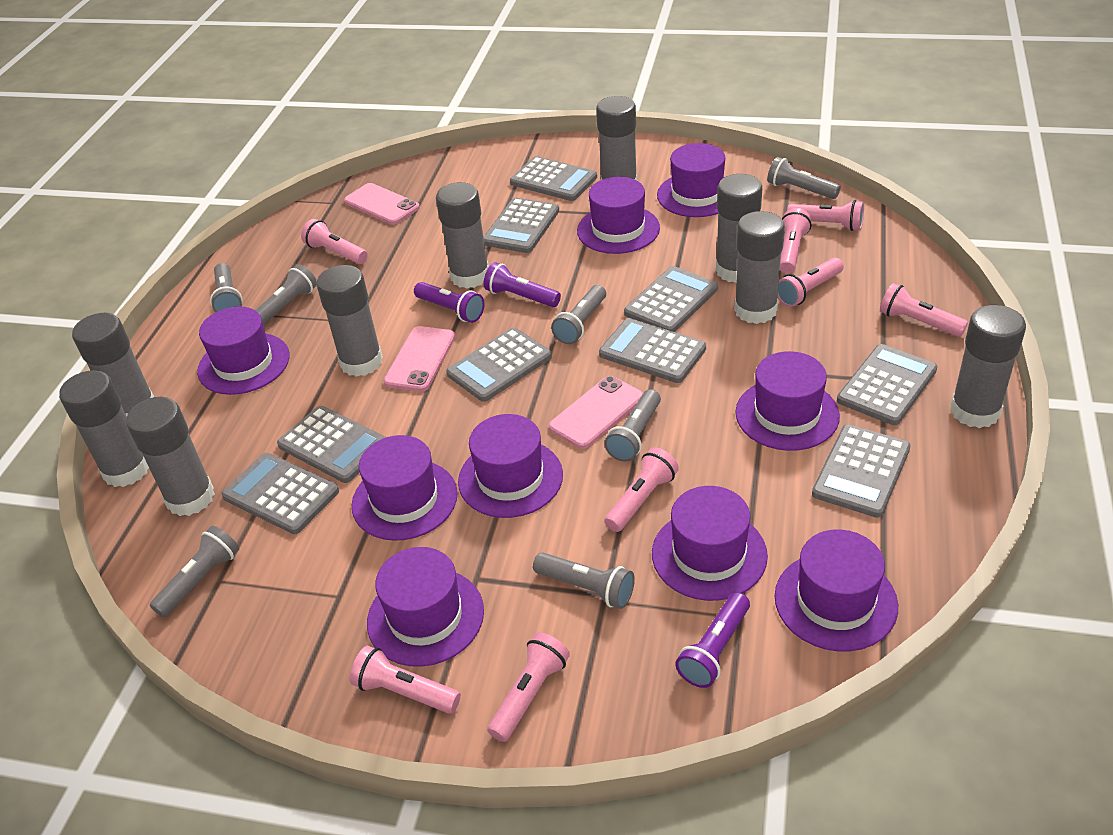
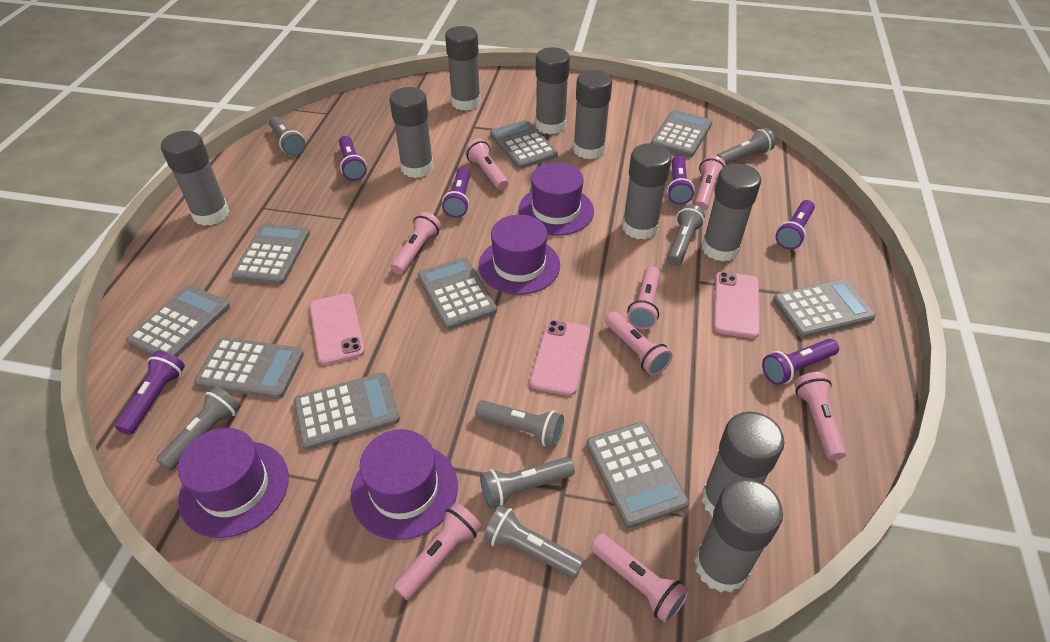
purple flashlight: 3 -> 6
purple hat: 9 -> 4

